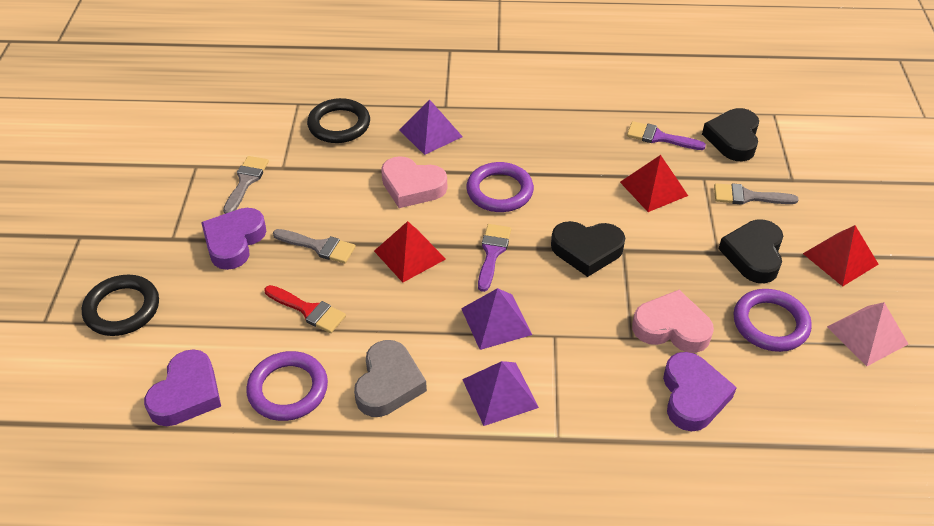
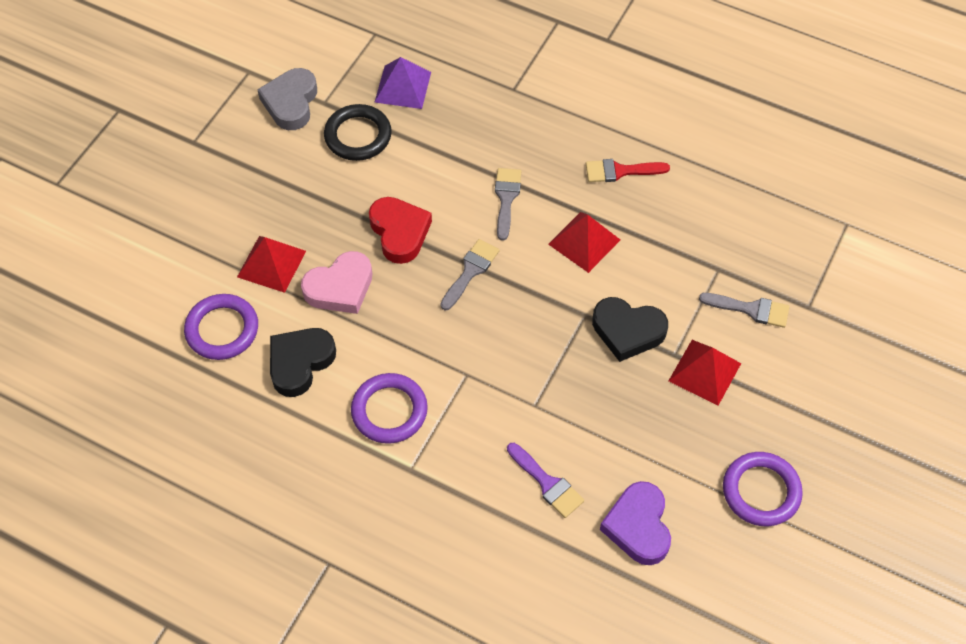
black heart: 3 -> 2
black ring: 2 -> 1
pink heart: 2 -> 1
pink pyramid: 1 -> 0
purple brush: 2 -> 1
purple heart: 3 -> 1
purple pyramid: 3 -> 1
red heart: 0 -> 1

